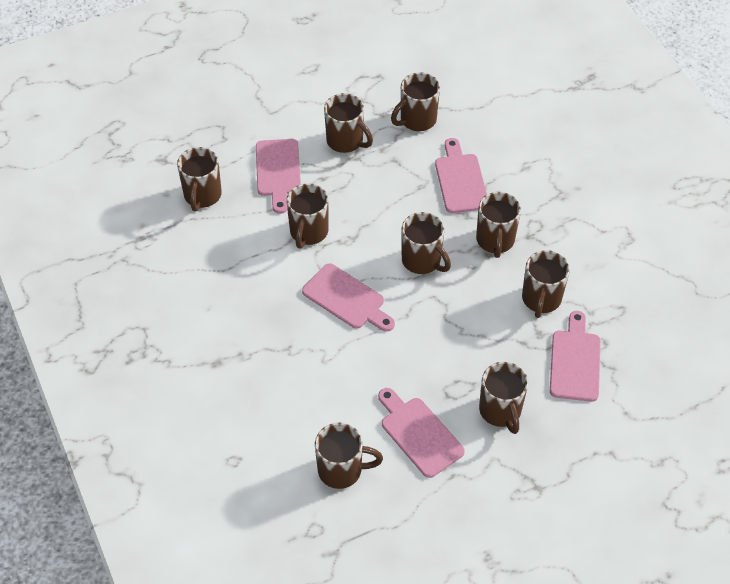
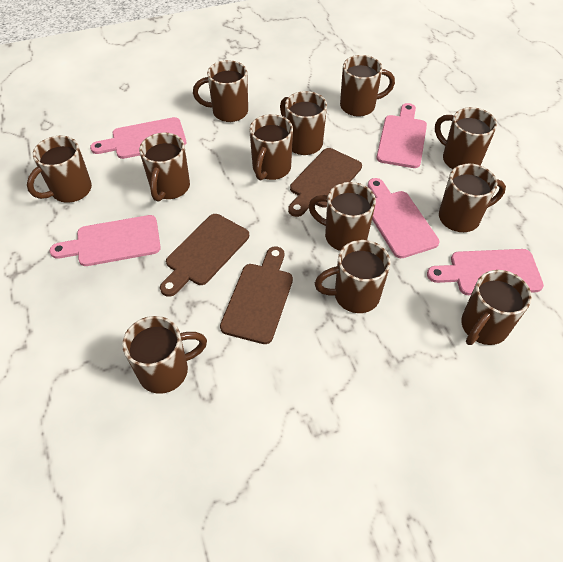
brown cutting board: 0 -> 3
brown mug: 9 -> 12

